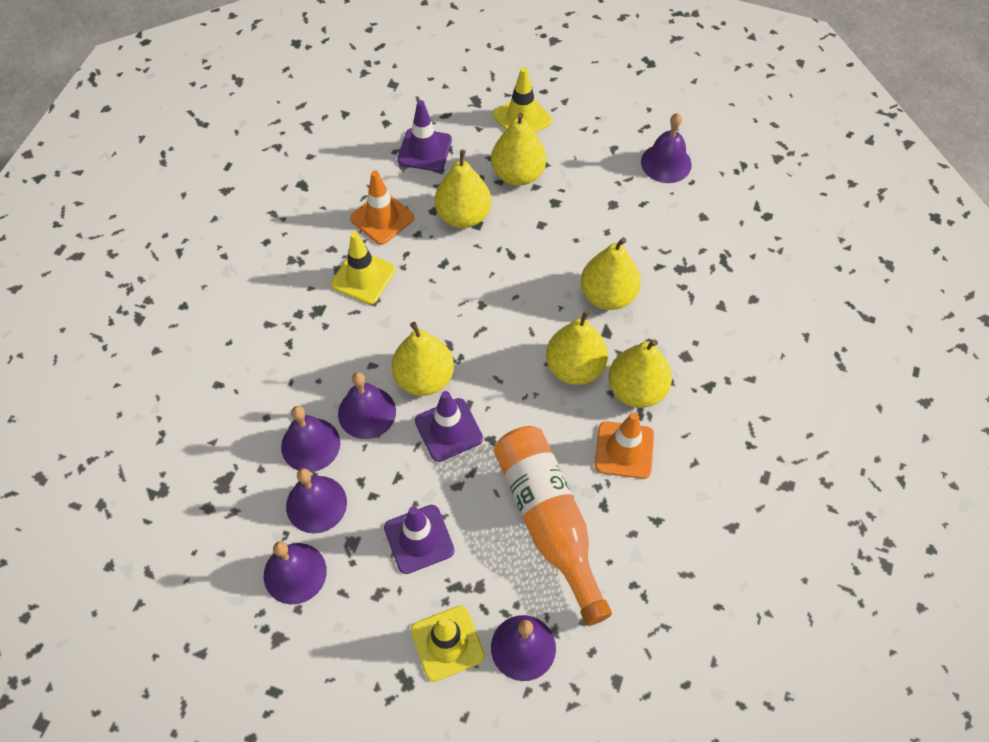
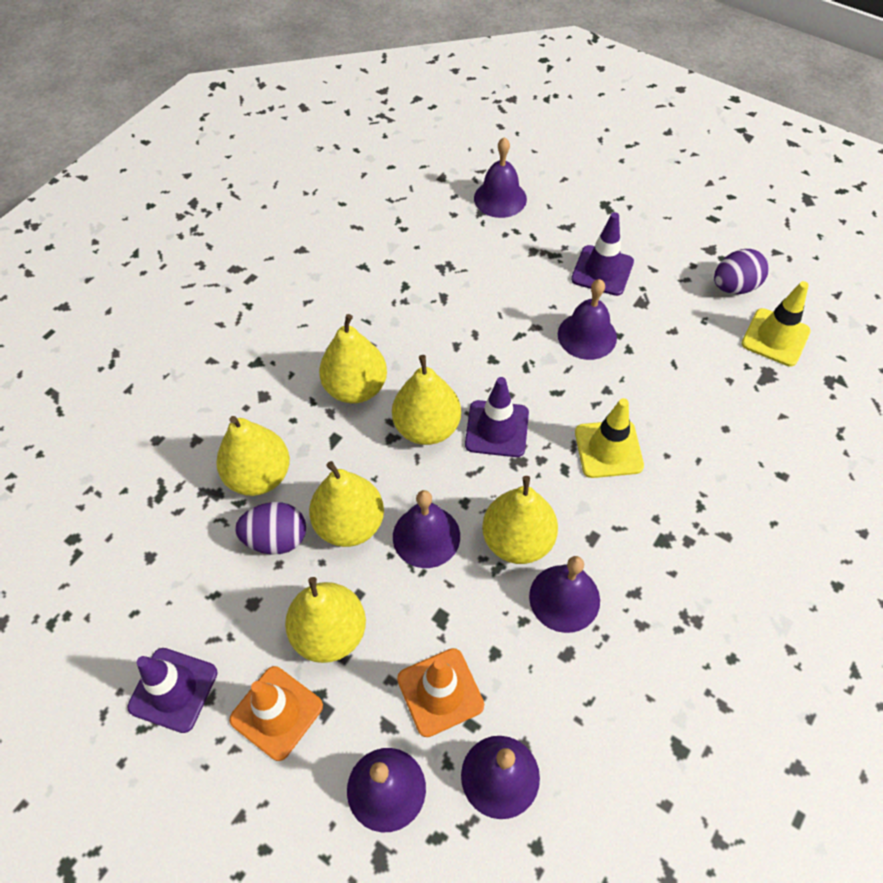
orange bottle: 1 -> 0
purple egg: 0 -> 2
yellow traffic cone: 3 -> 2

